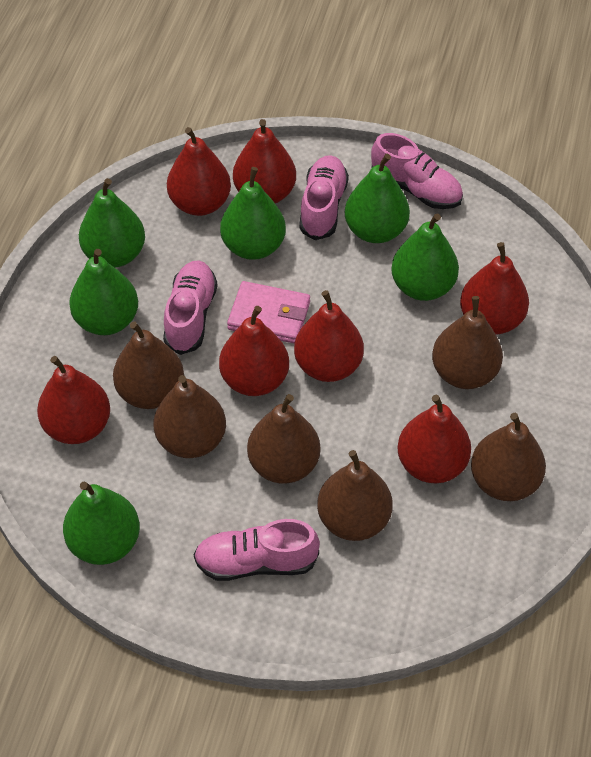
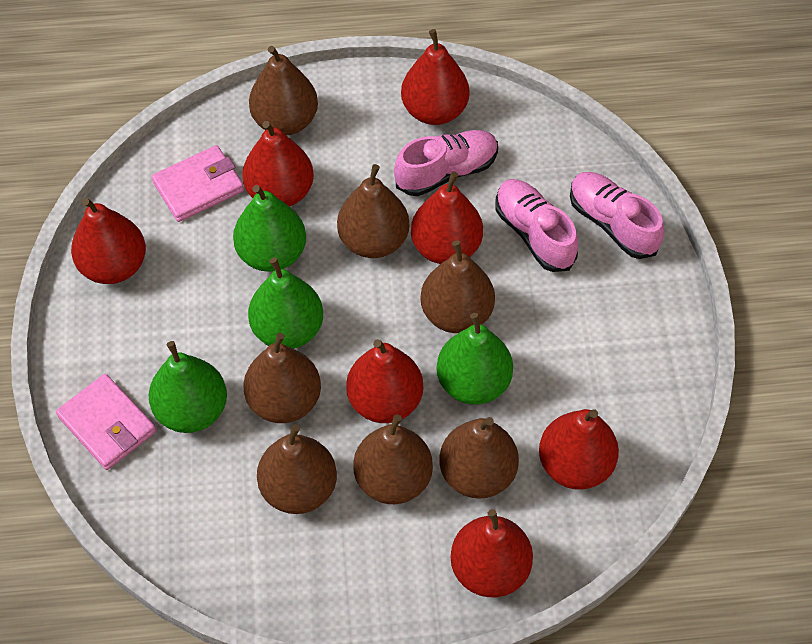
brown pear: 6 -> 7
green pear: 6 -> 4
pink shoe: 4 -> 3
pink wallet: 1 -> 2

